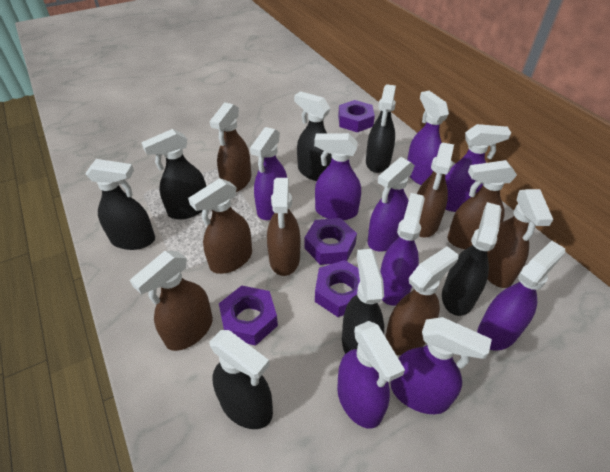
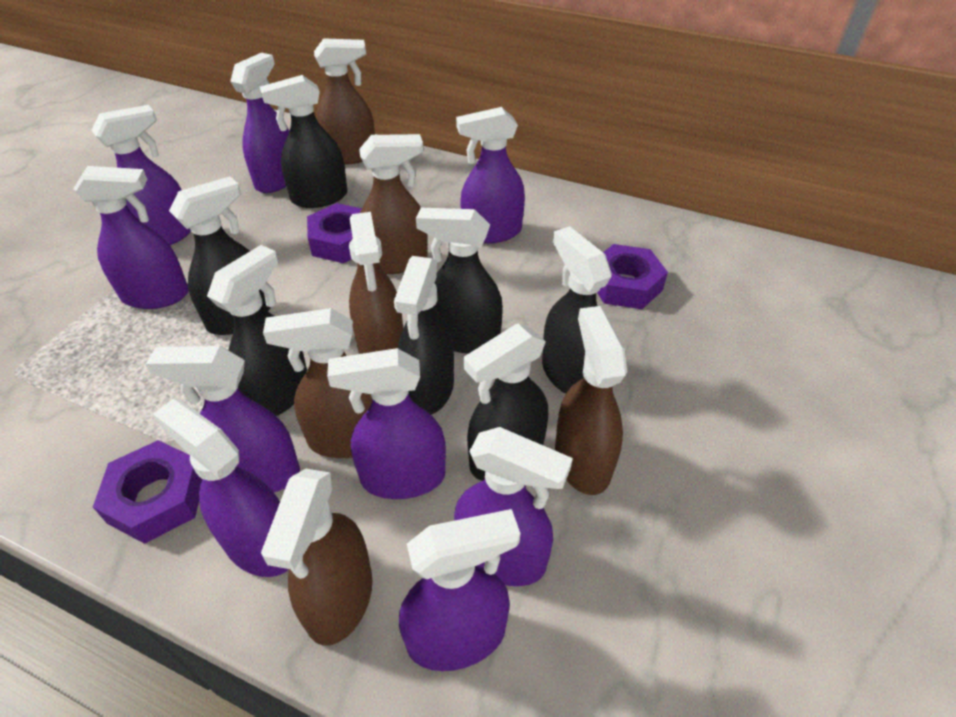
brown spray bottle: 8 -> 6
purple nut: 4 -> 3

